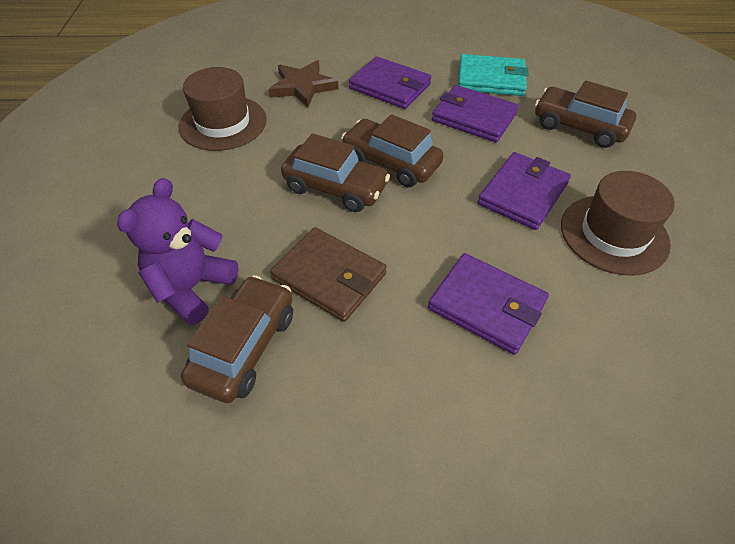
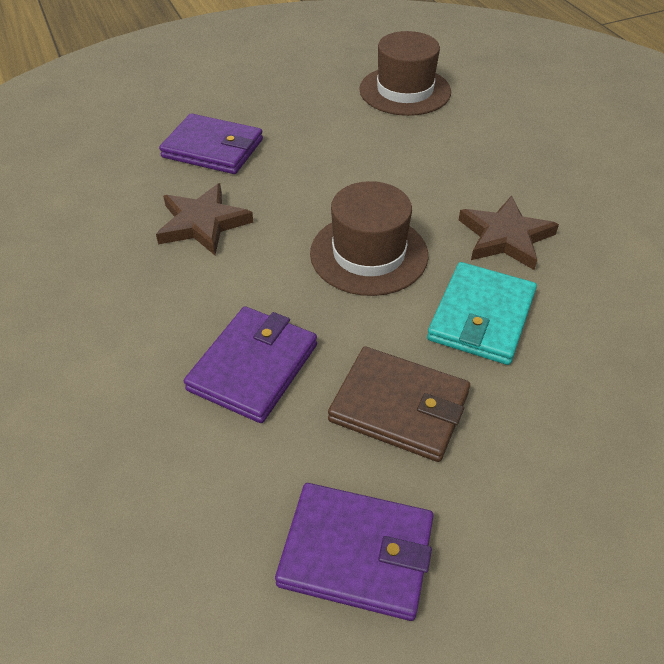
brown car: 4 -> 0
brown star: 1 -> 2
purple teddy bear: 1 -> 0
purple wallet: 4 -> 3

